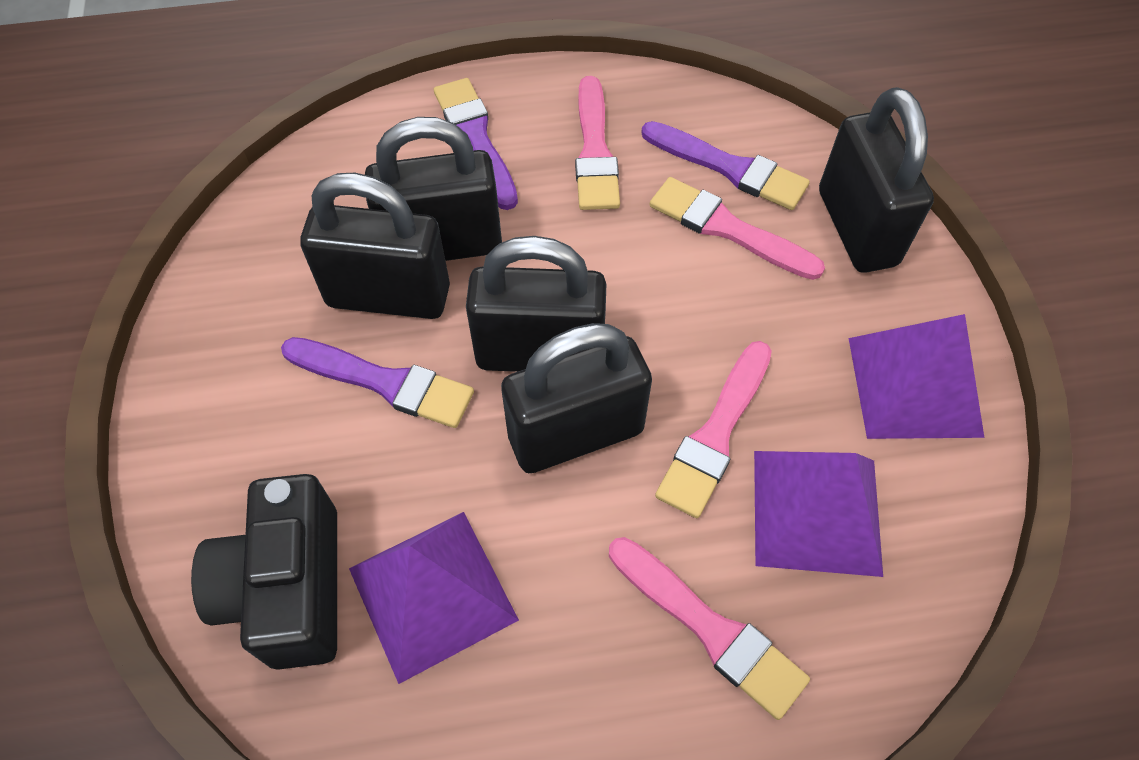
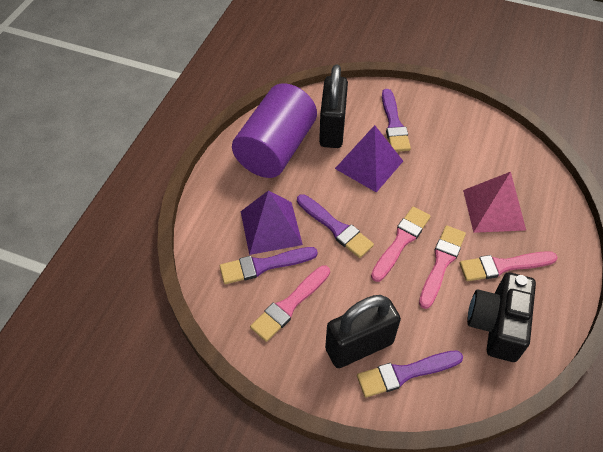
black padlock: 5 -> 2
pink pyramid: 0 -> 1
purple brush: 3 -> 4
purple cylinder: 0 -> 1
purple pyramid: 3 -> 2

